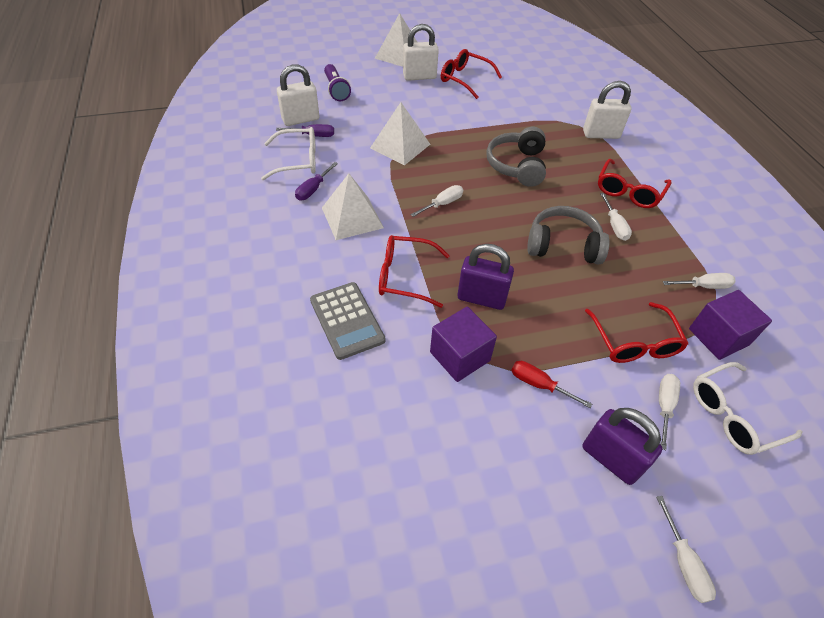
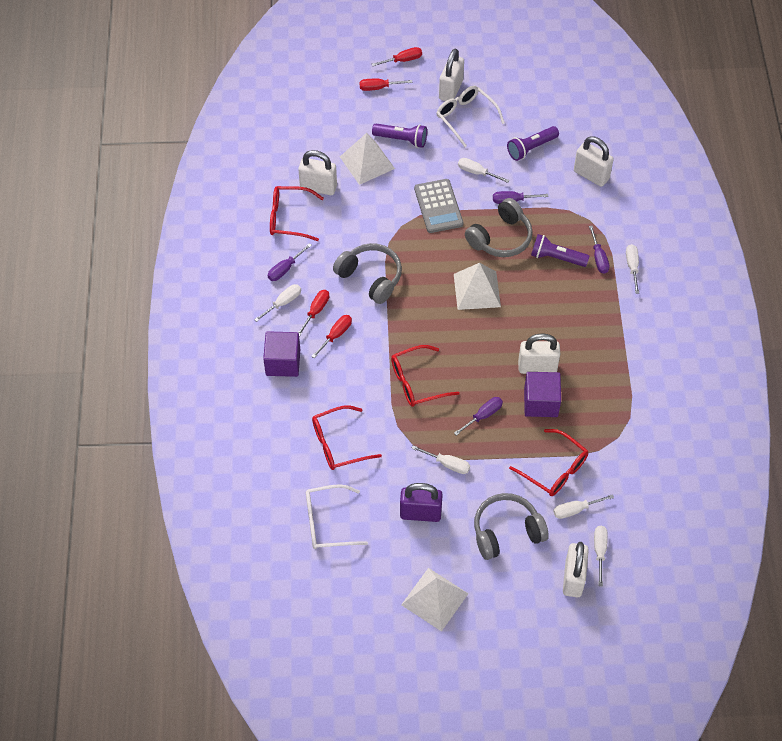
grey headphones: 2 -> 3
purple flashlight: 1 -> 3
purple padlock: 2 -> 1
purple screwdriver: 2 -> 4
red screwdriver: 1 -> 4
white padlock: 3 -> 5
white screwdriver: 5 -> 6

